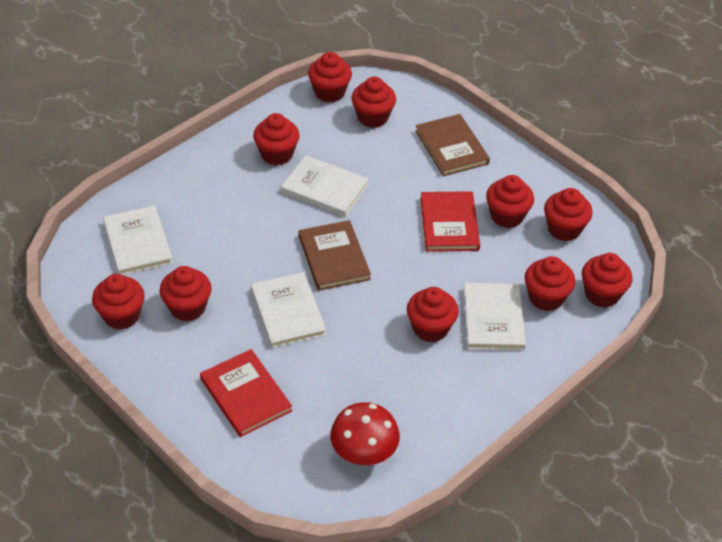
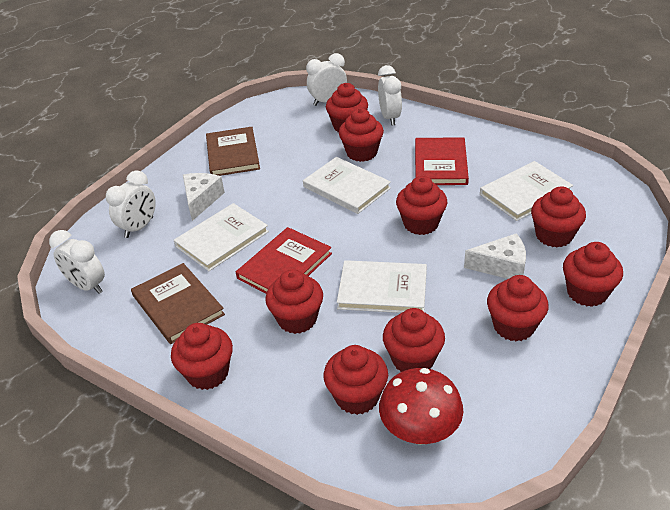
white cheese: 0 -> 2
white clock: 0 -> 4

